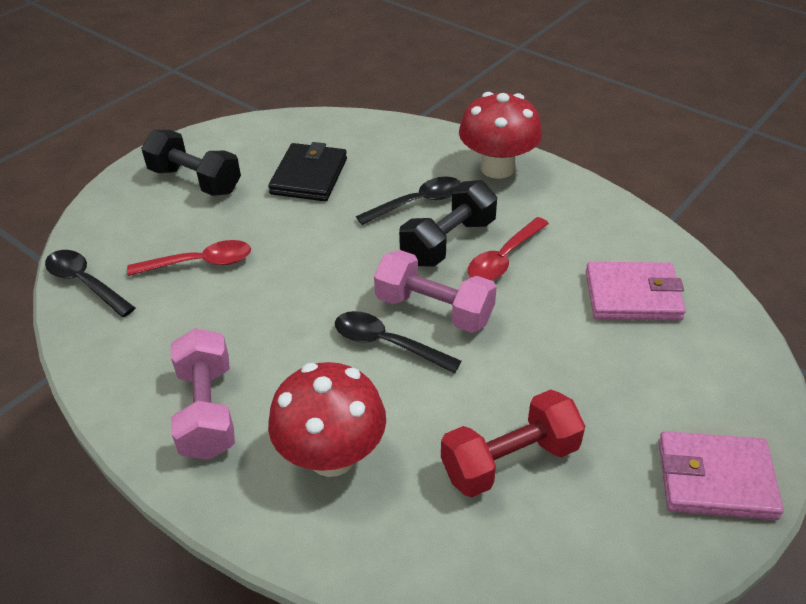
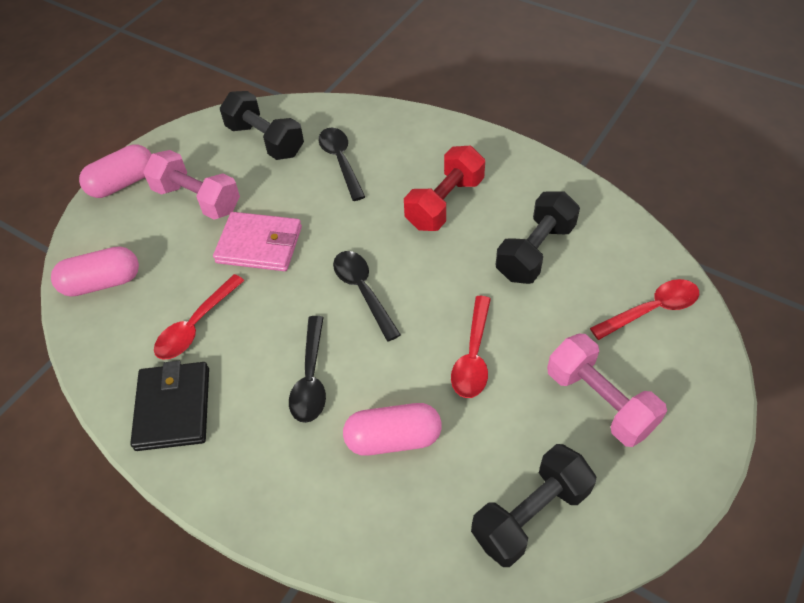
black dumbbell: 2 -> 3
pink capsule: 0 -> 3
pink wallet: 2 -> 1
red mushroom: 2 -> 0
red spoon: 2 -> 3

